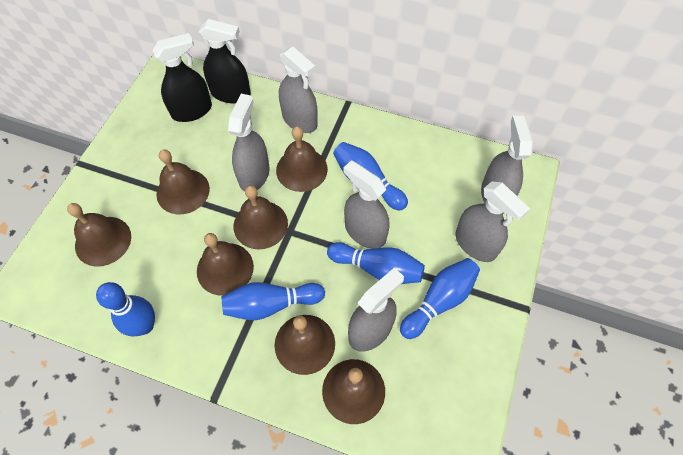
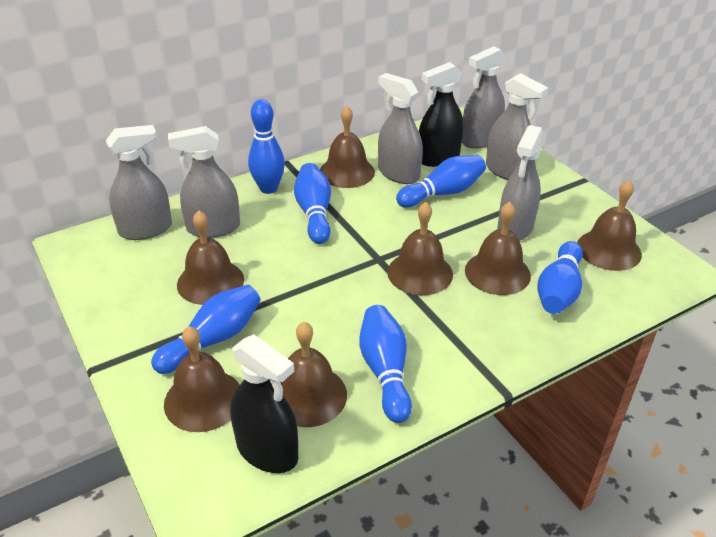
blue bowling pin: 5 -> 6

